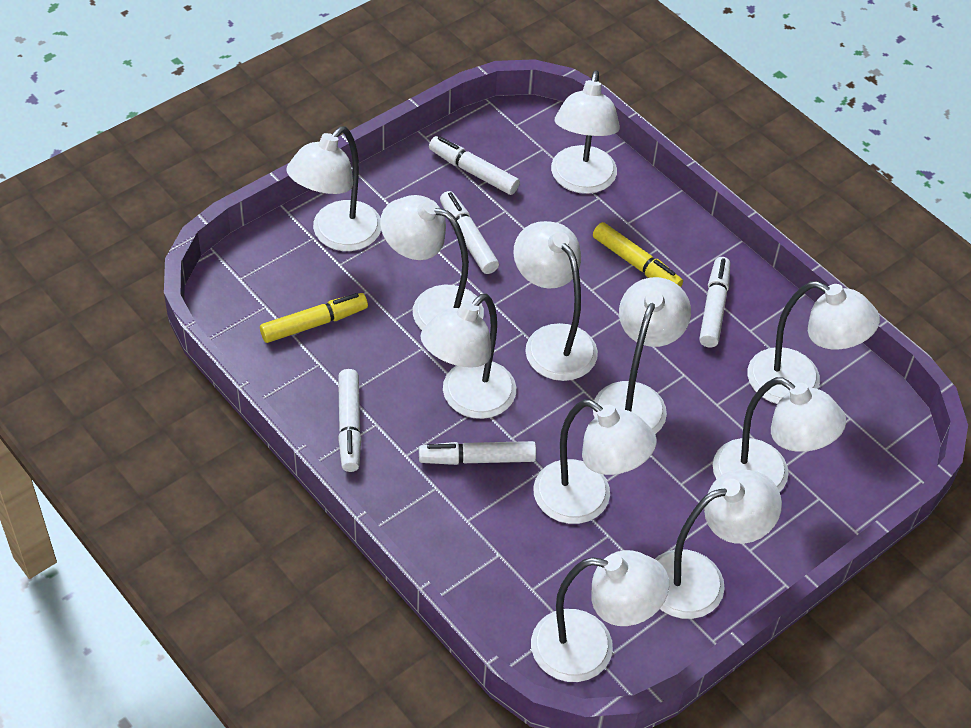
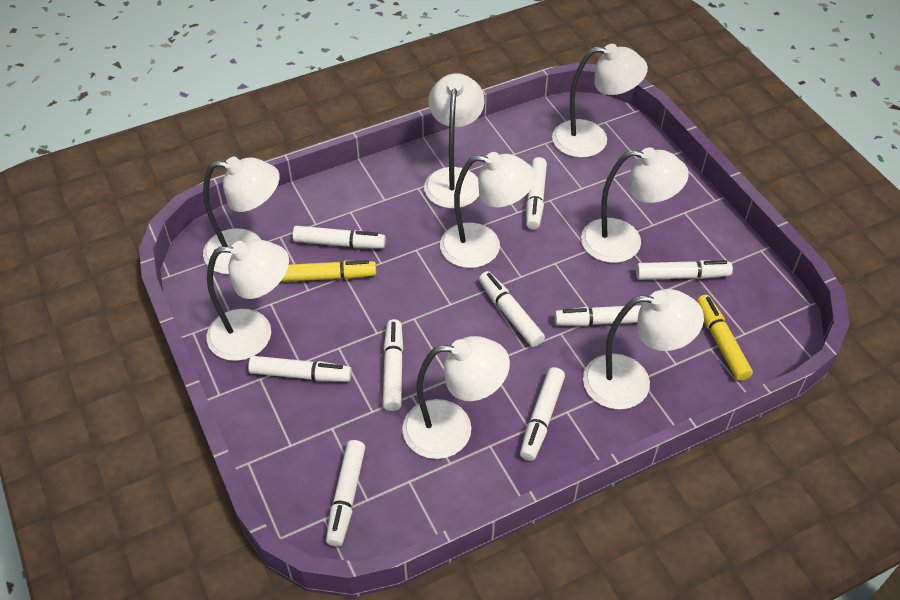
white lamp: 11 -> 8
white marker: 5 -> 9

